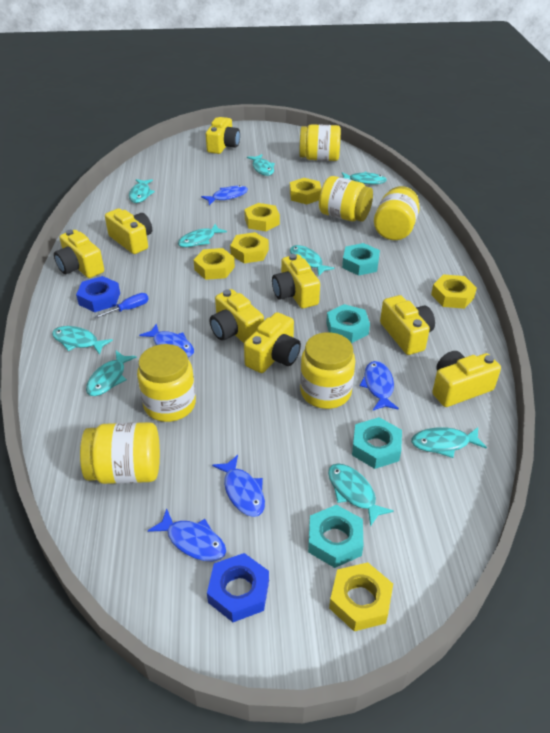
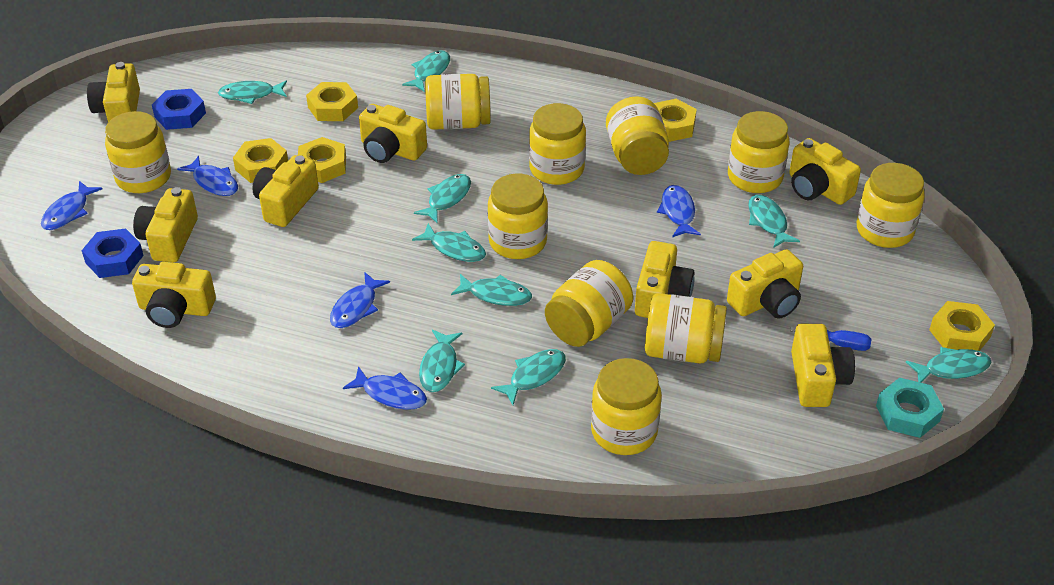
turquoise nut: 4 -> 1
yellow camera: 8 -> 9
yellow jar: 6 -> 10
yellow nut: 6 -> 5

